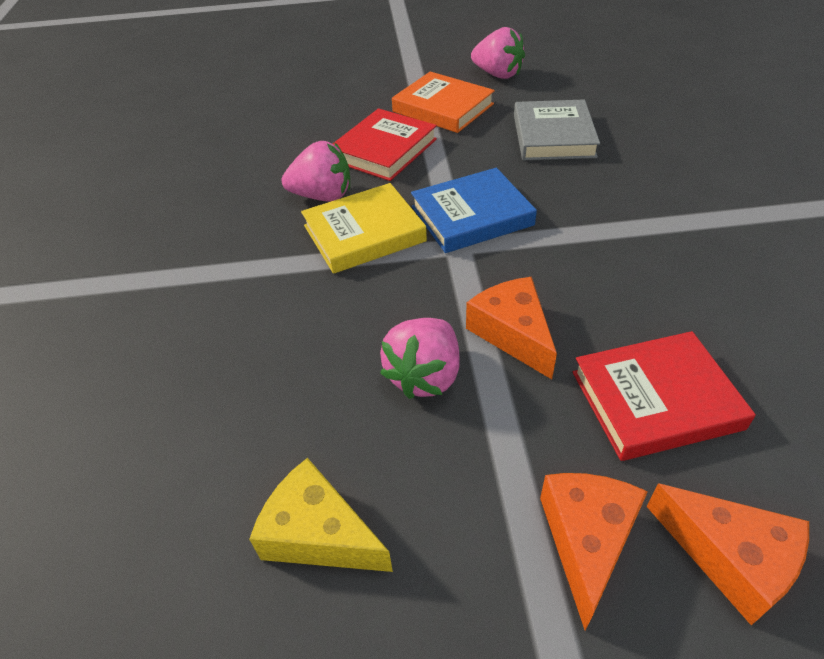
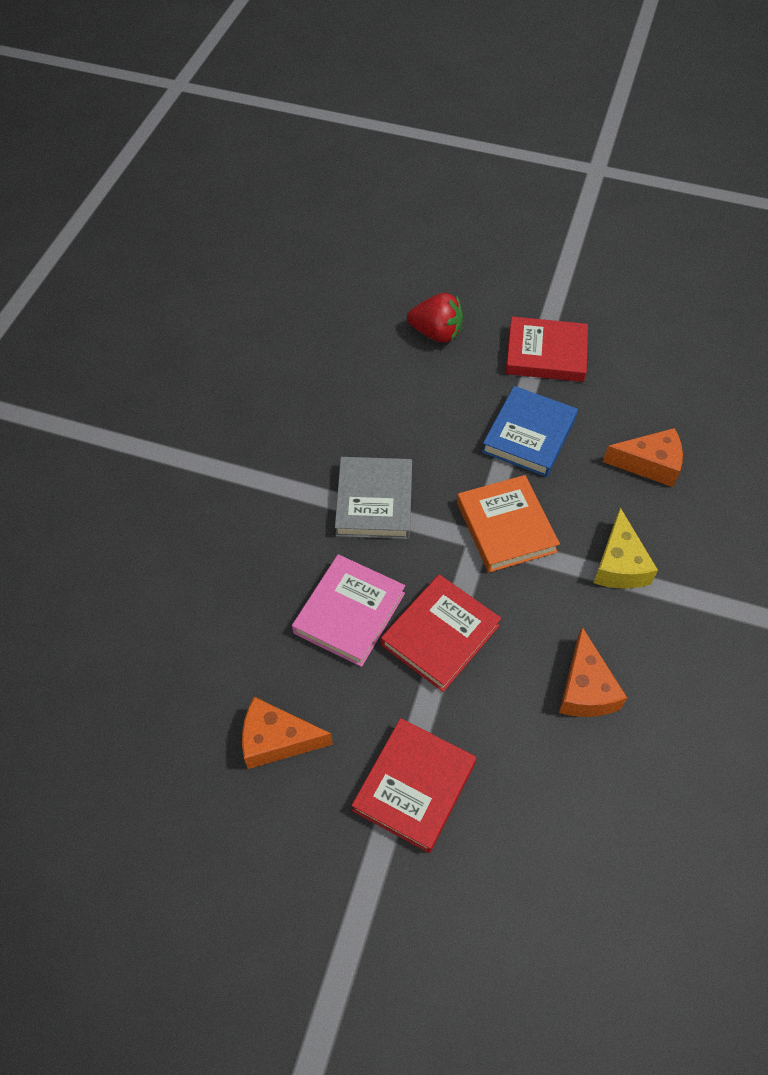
pink book: 0 -> 1
pink strawberry: 3 -> 0
red book: 2 -> 3
red strawberry: 0 -> 1
yellow book: 1 -> 0

